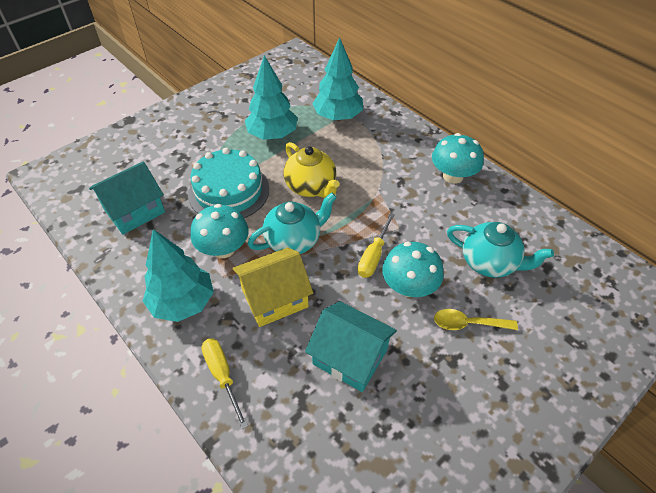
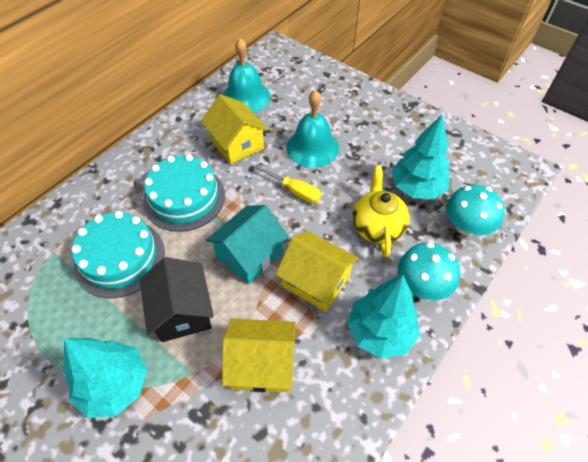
black house: 0 -> 1
turquoise bell: 0 -> 2
turquoise cake: 1 -> 2
turquoise house: 2 -> 1
turquoise mushroom: 3 -> 2
turquoise teapot: 2 -> 0
yellow house: 1 -> 3
yellow screwdriver: 2 -> 1
yellow spoon: 1 -> 0

